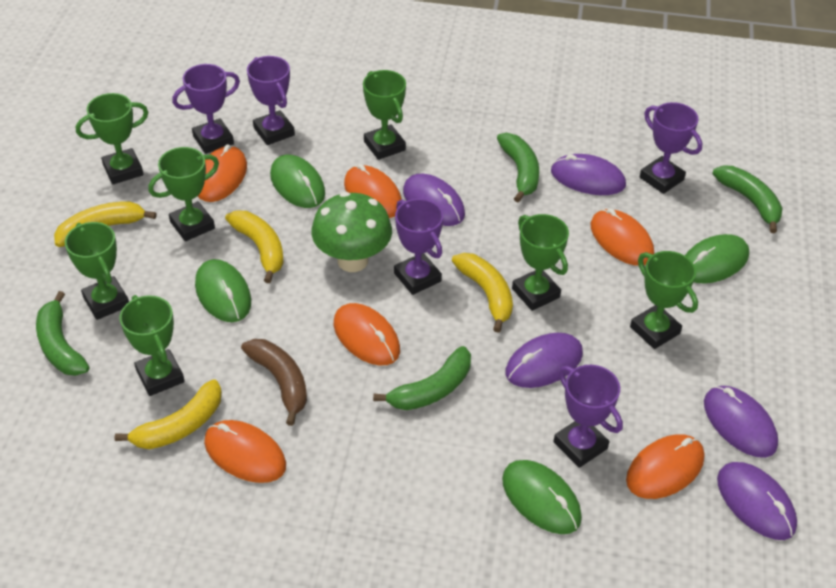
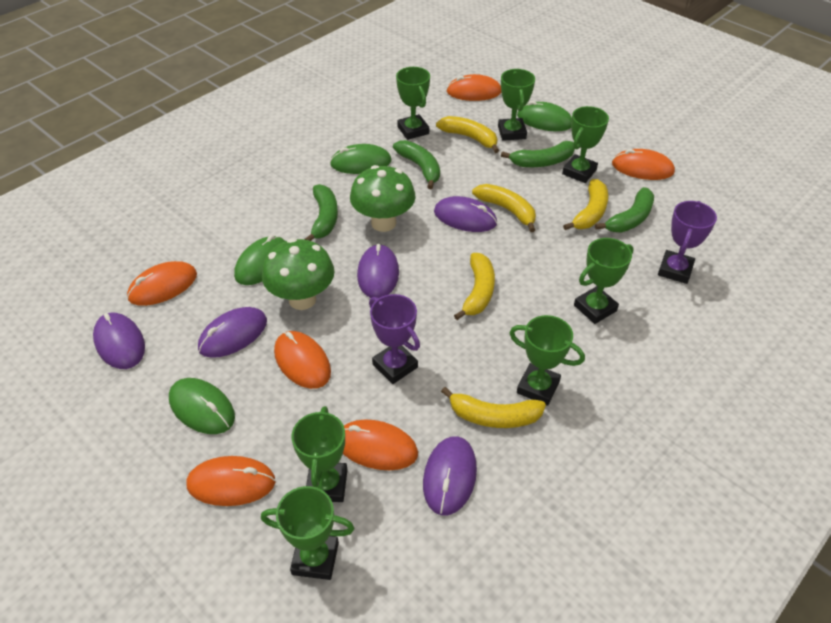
brown banana: 1 -> 0
green mushroom: 1 -> 2
purple trophy: 5 -> 2
yellow banana: 4 -> 5

